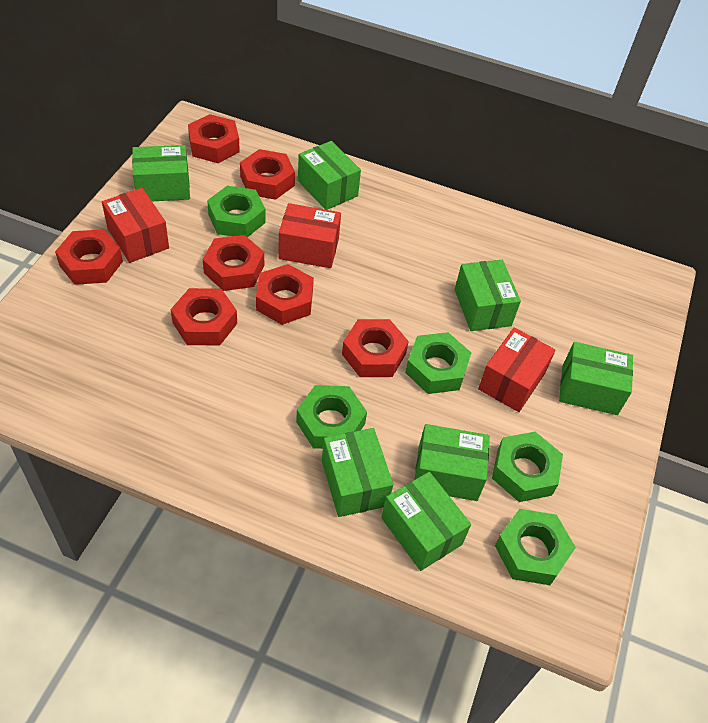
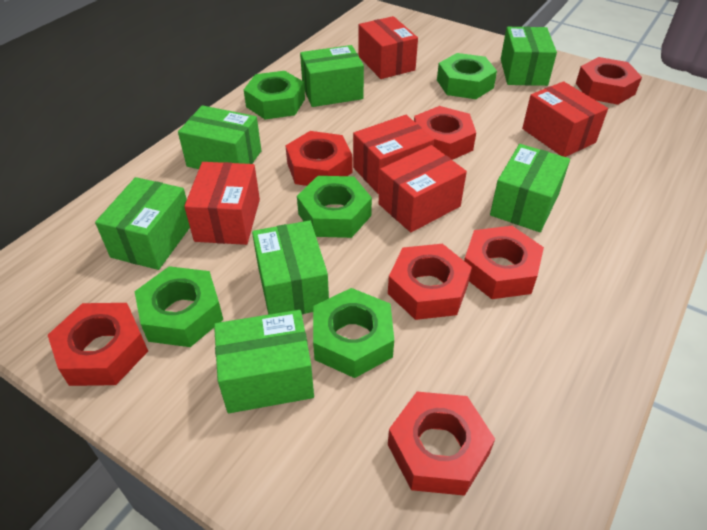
red box: 3 -> 5

